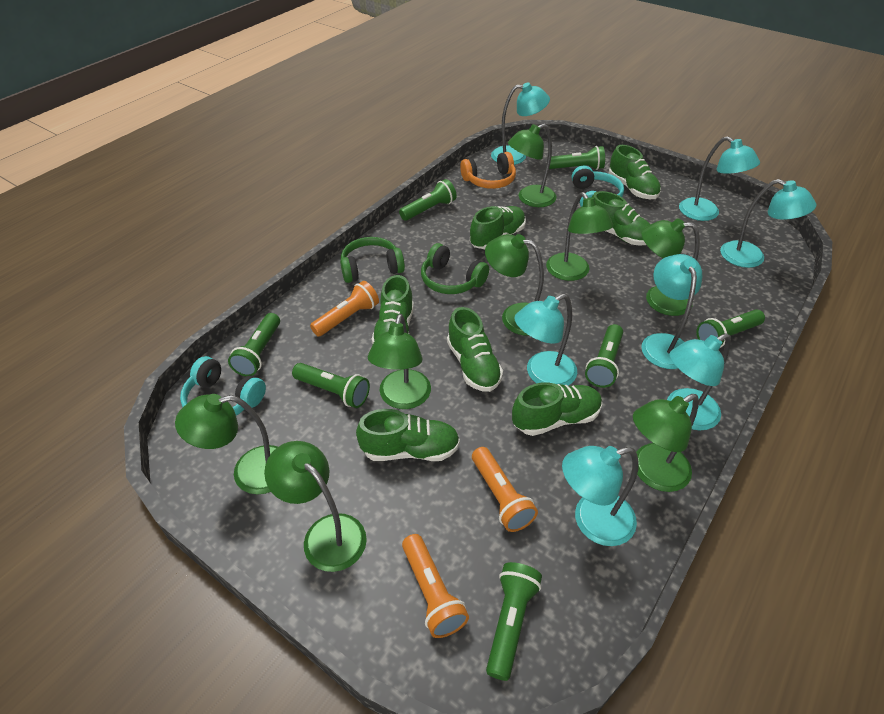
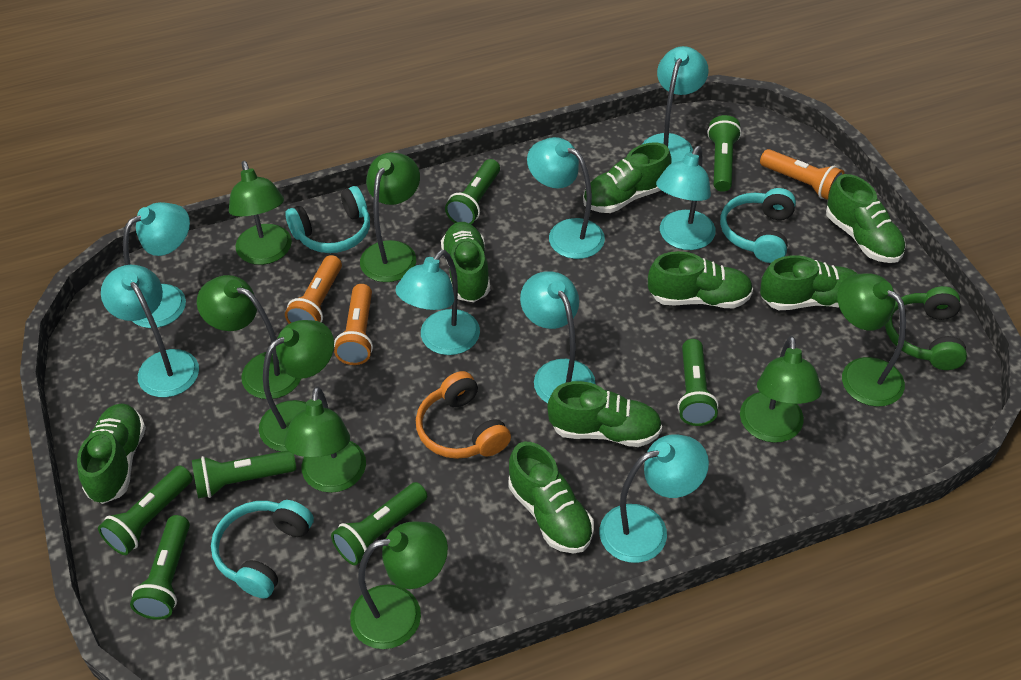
green headphones: 2 -> 1
green shoe: 7 -> 8
turquoise headphones: 2 -> 3
turquoise lamp: 7 -> 8

